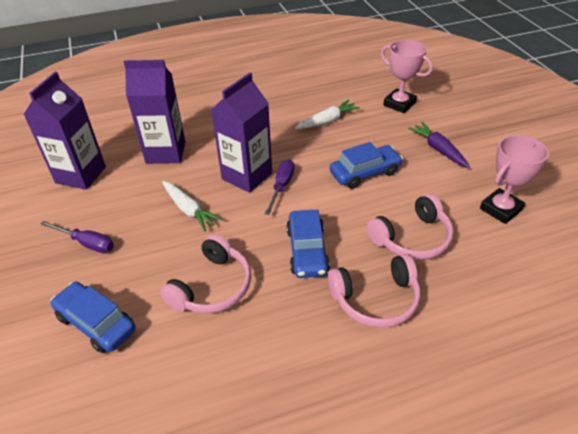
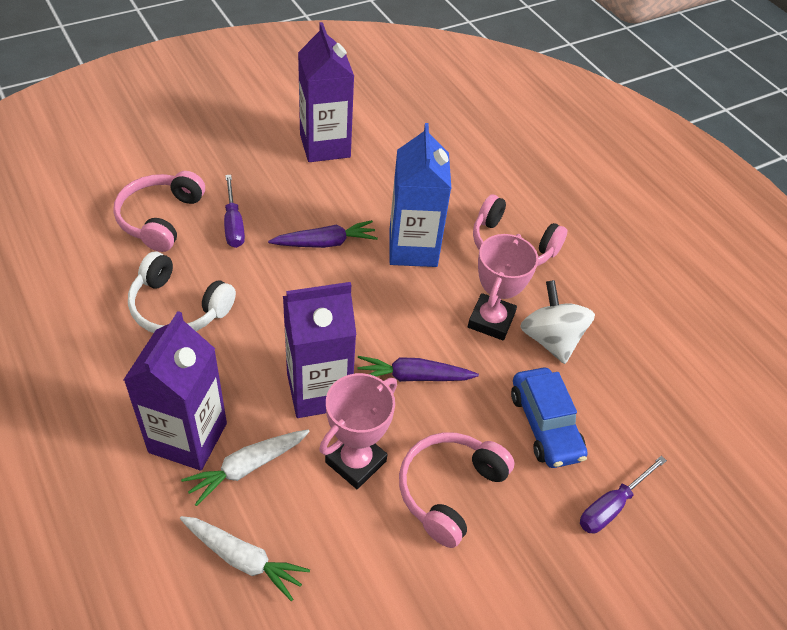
blue car: 3 -> 1
blue carton: 0 -> 1
purple carrot: 1 -> 2
white headphones: 0 -> 1
white spinning top: 0 -> 1

